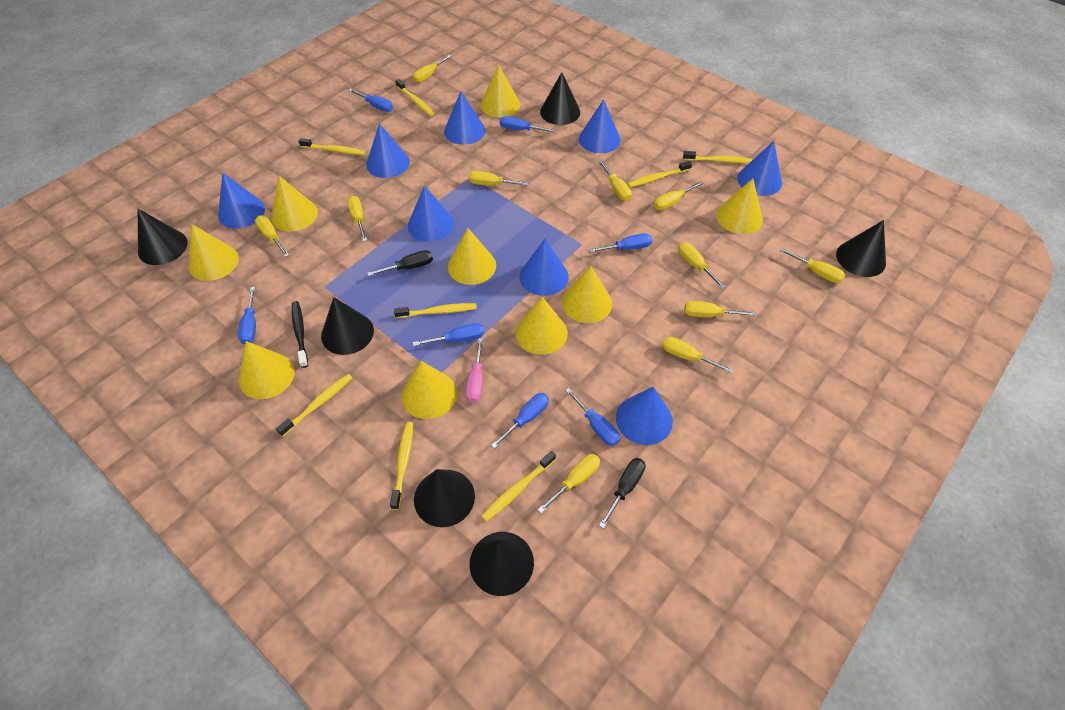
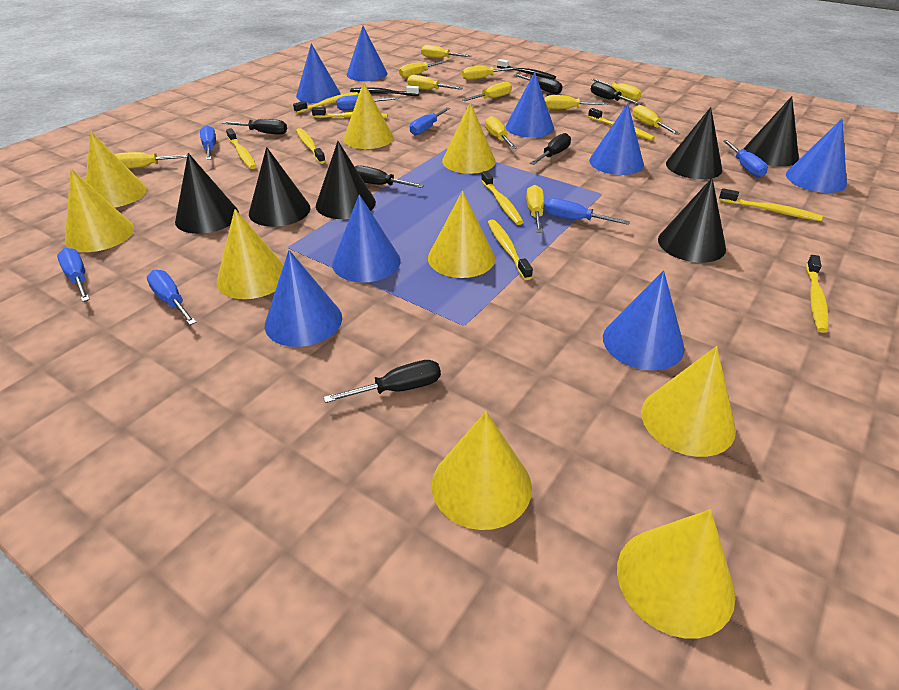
black screwdriver: 2 -> 6
black toothbrush: 1 -> 2
pink screwdriver: 1 -> 0
yellow toothbrush: 8 -> 9

